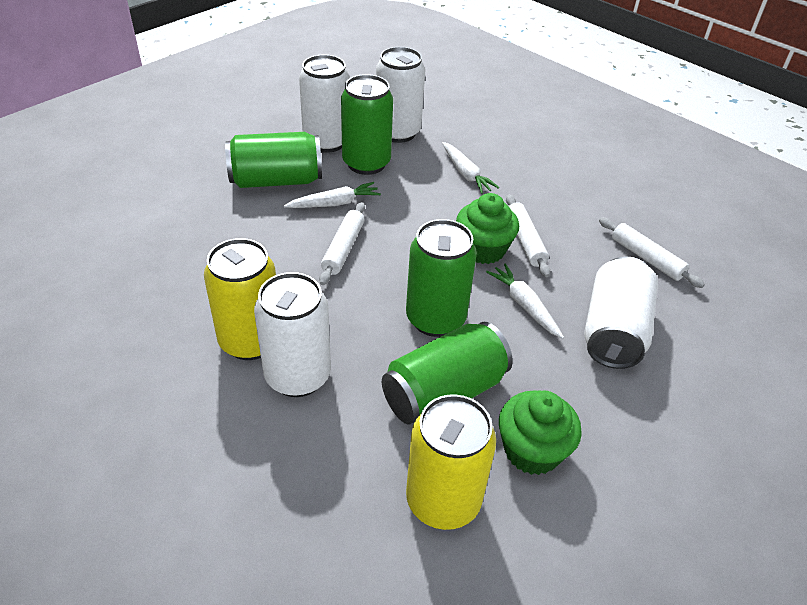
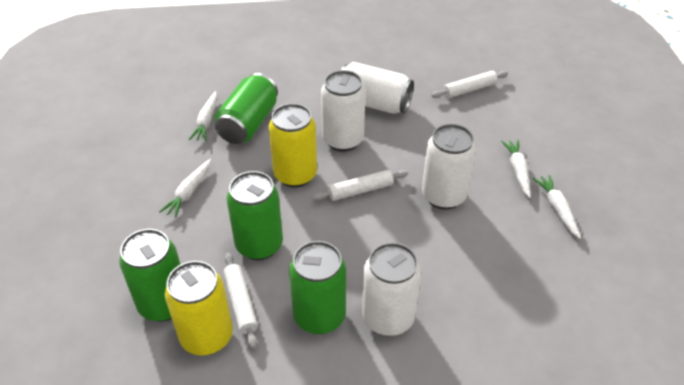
green cupcake: 2 -> 0
white carrot: 3 -> 4

